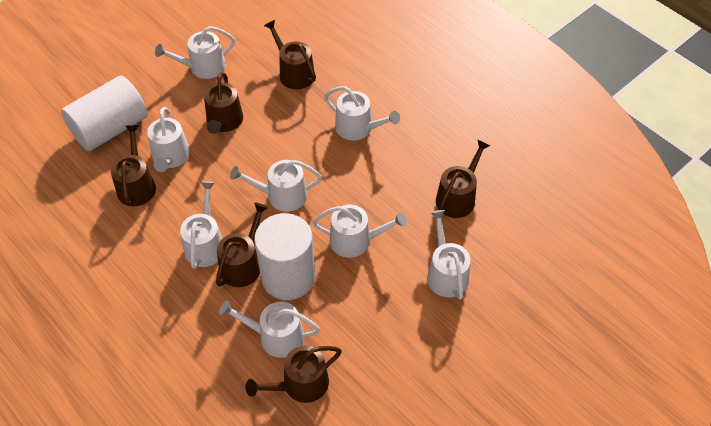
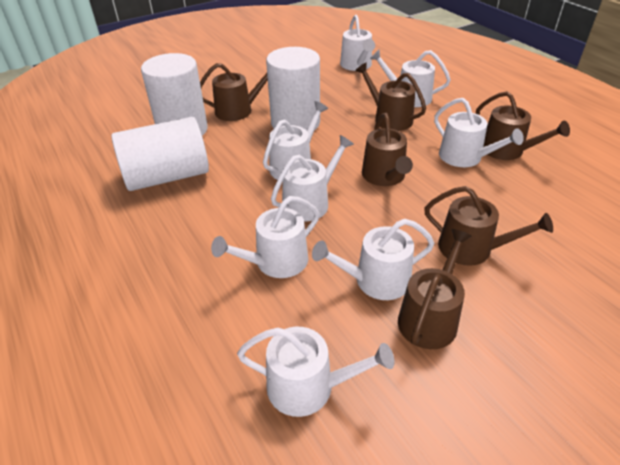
white cylinder: 2 -> 3

